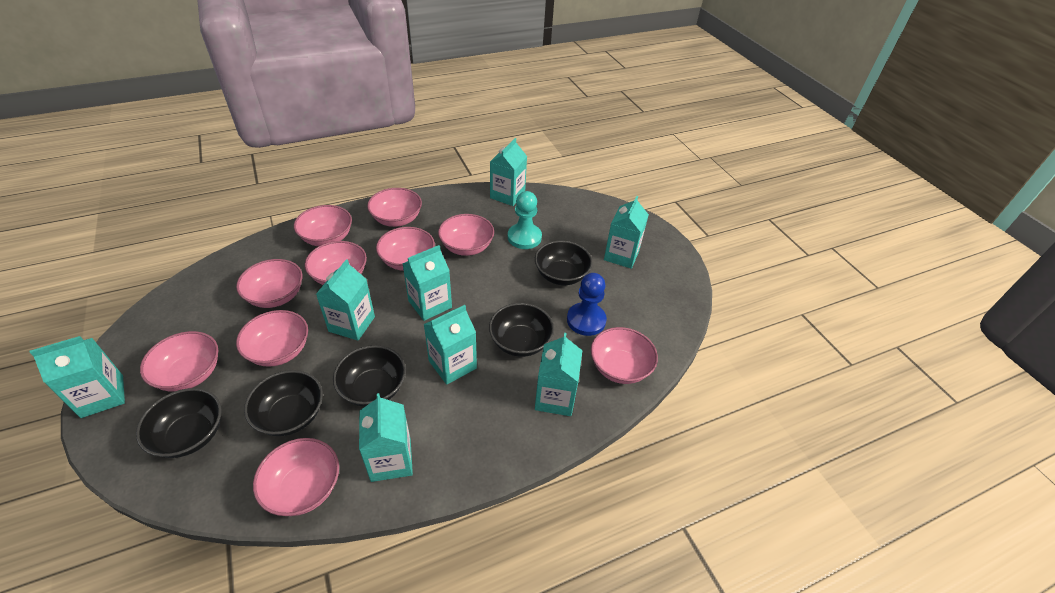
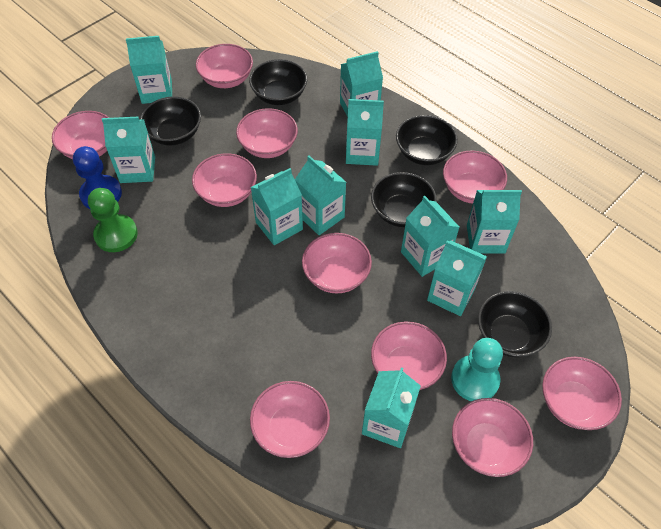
green pawn: 0 -> 1
turquoise carton: 8 -> 10

